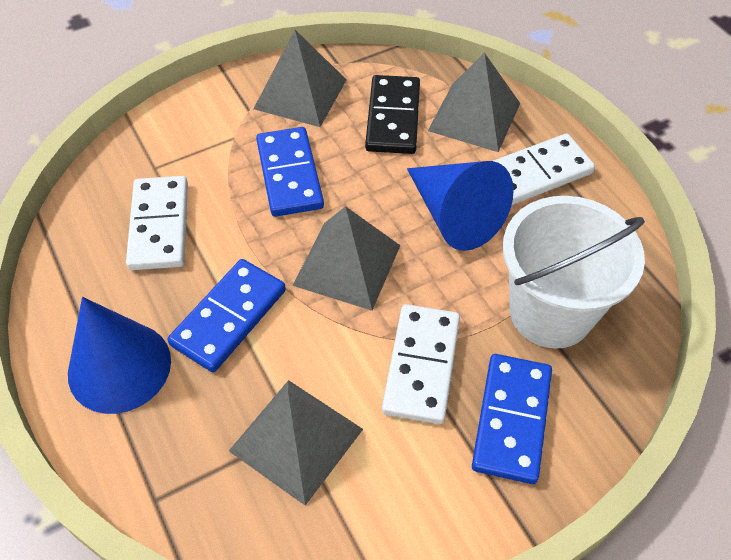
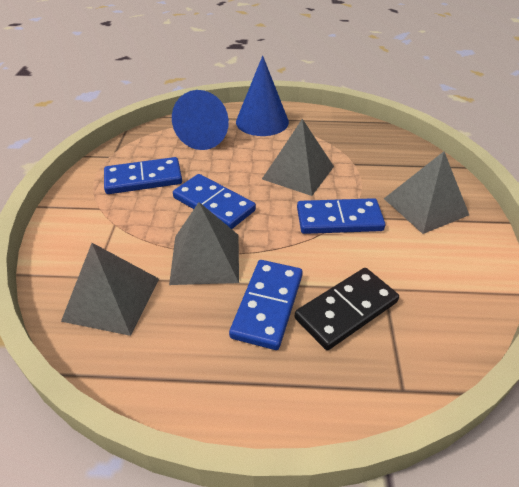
blue domino: 3 -> 4
white bucket: 1 -> 0
white domino: 3 -> 0

